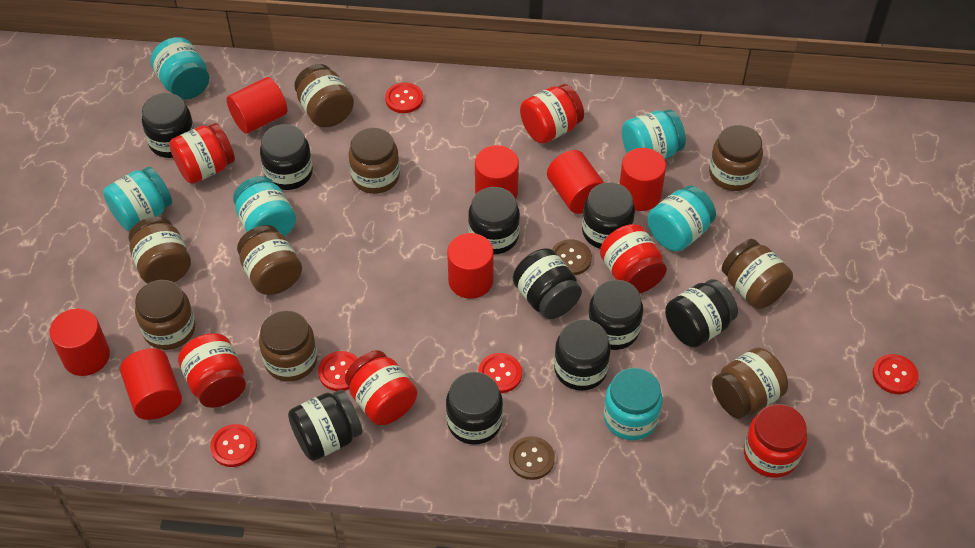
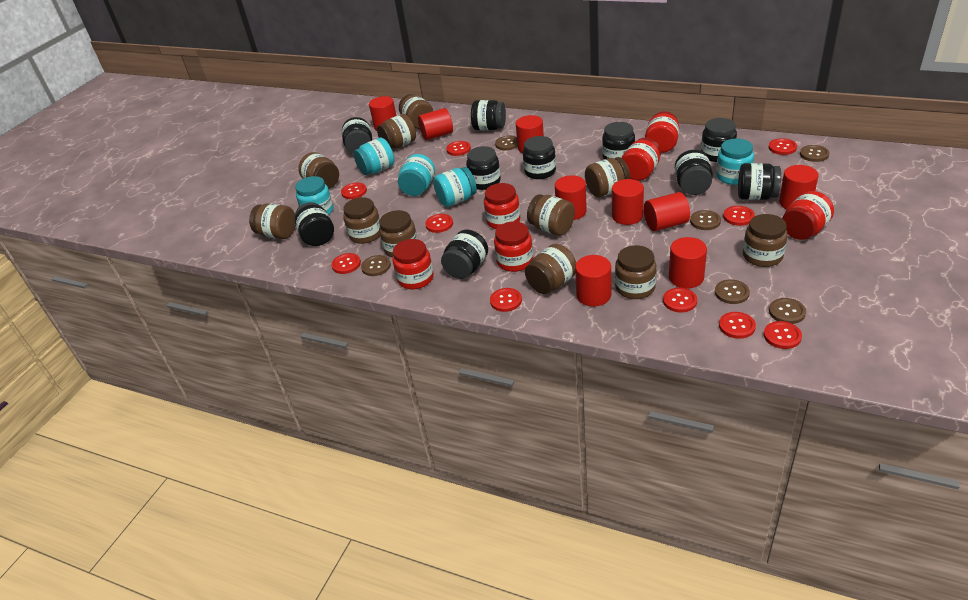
brown button: 2 -> 6
brown jar: 9 -> 11
red button: 5 -> 10
red cylinder: 7 -> 9
turquoise jar: 6 -> 5

